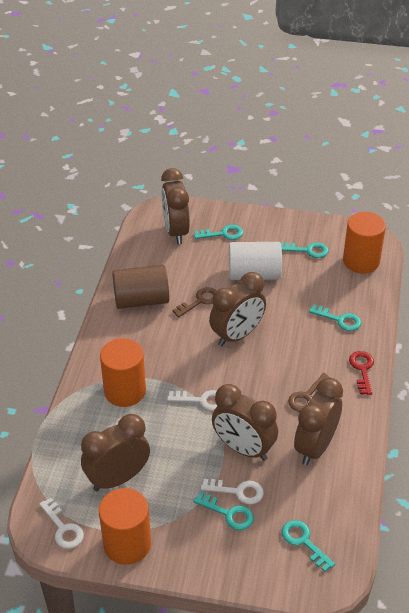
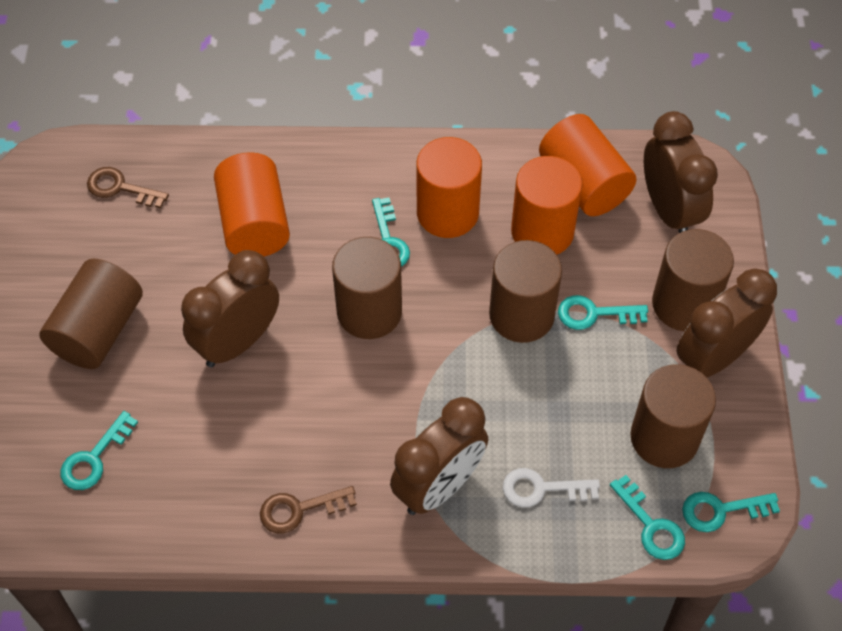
brown clock: 5 -> 4
brown cylinder: 1 -> 5
orange cylinder: 3 -> 4
red key: 1 -> 0
white cylinder: 1 -> 0
white key: 3 -> 1

